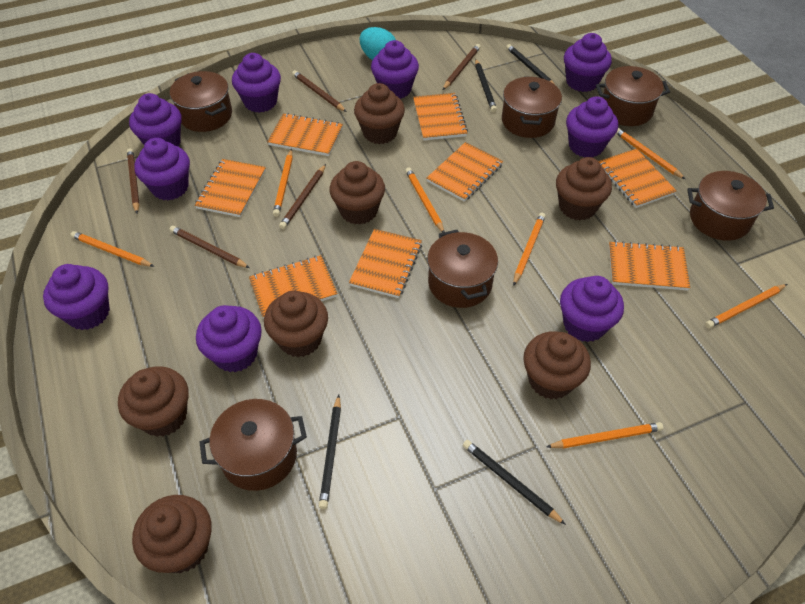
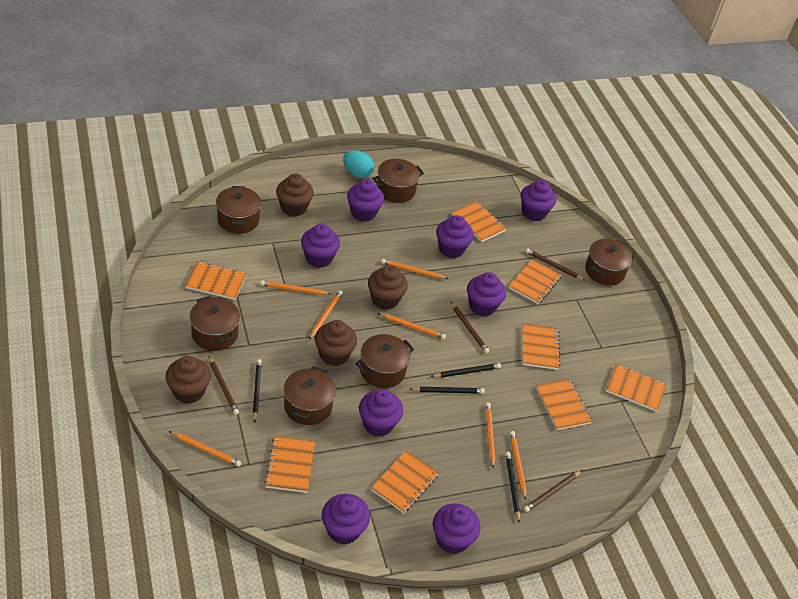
brown cupcake: 7 -> 4
brown pencil: 5 -> 4
purple cupcake: 9 -> 8

